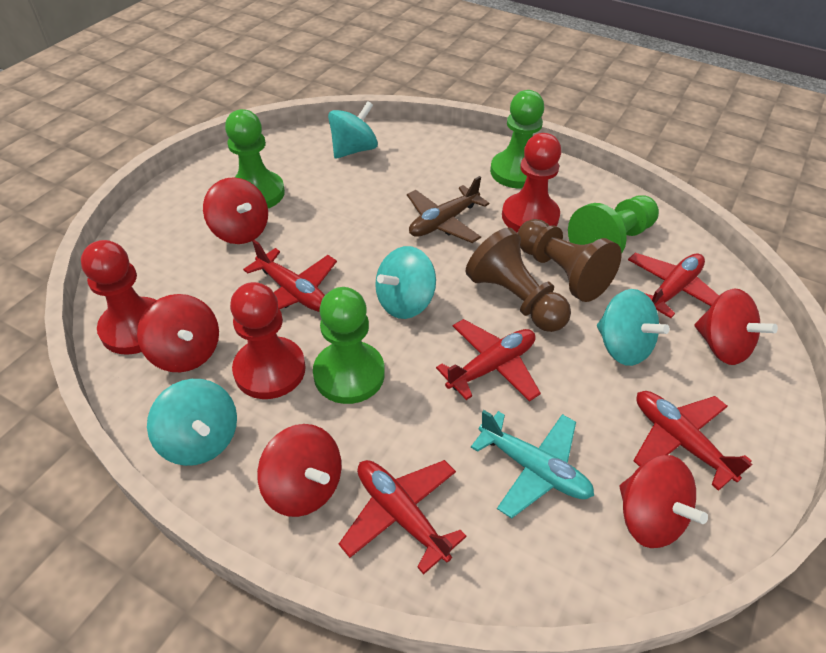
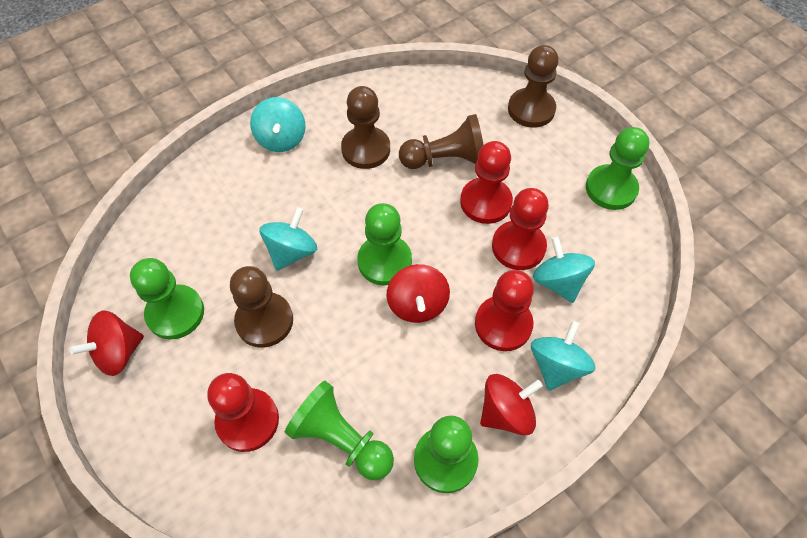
brown pawn: 2 -> 4
brown plane: 1 -> 0
green pawn: 4 -> 5
red pawn: 3 -> 4
red plane: 5 -> 0
red spinning top: 5 -> 3
turquoise plane: 1 -> 0

